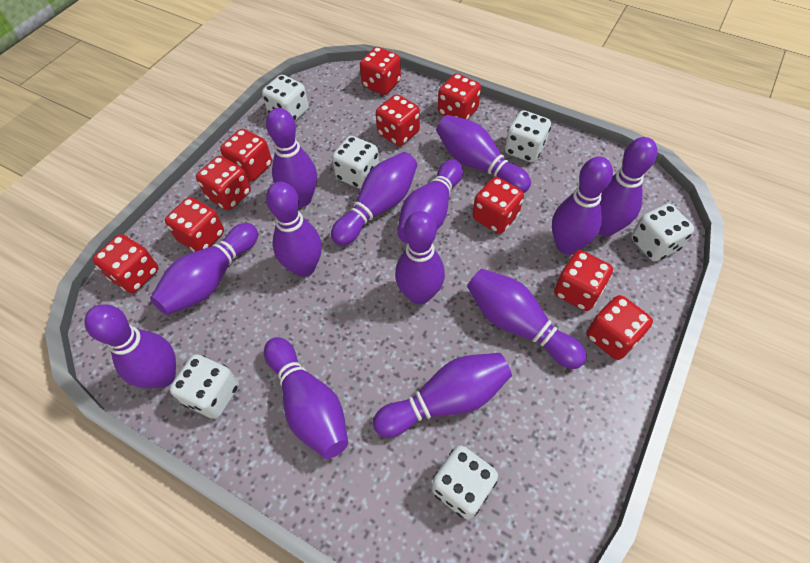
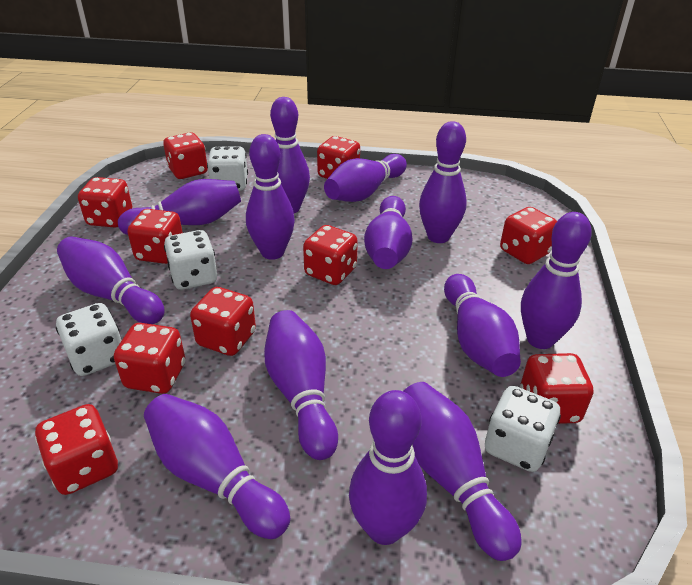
white dice: 6 -> 4

